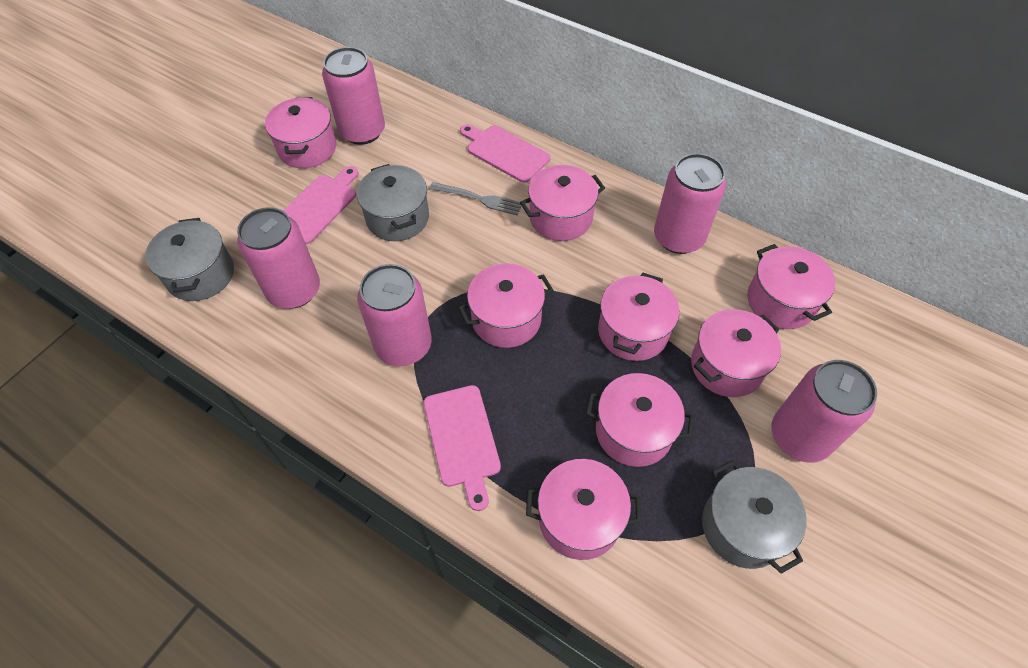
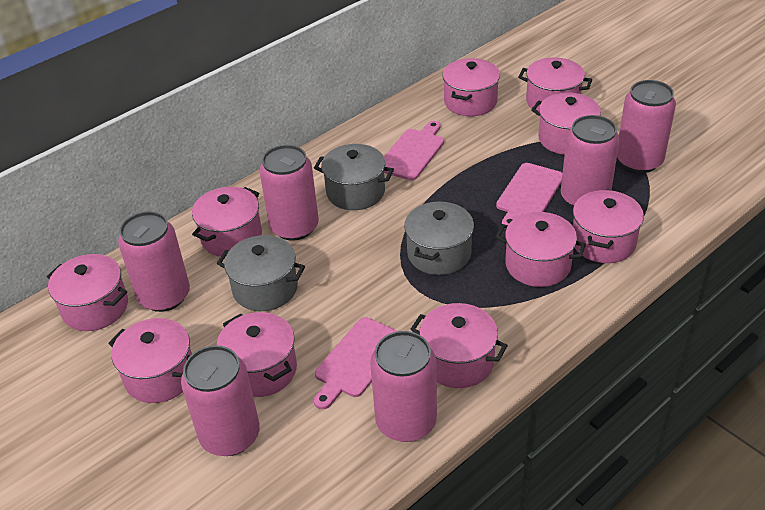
grey fork: 1 -> 0
pink can: 5 -> 6
pink pot: 8 -> 10

